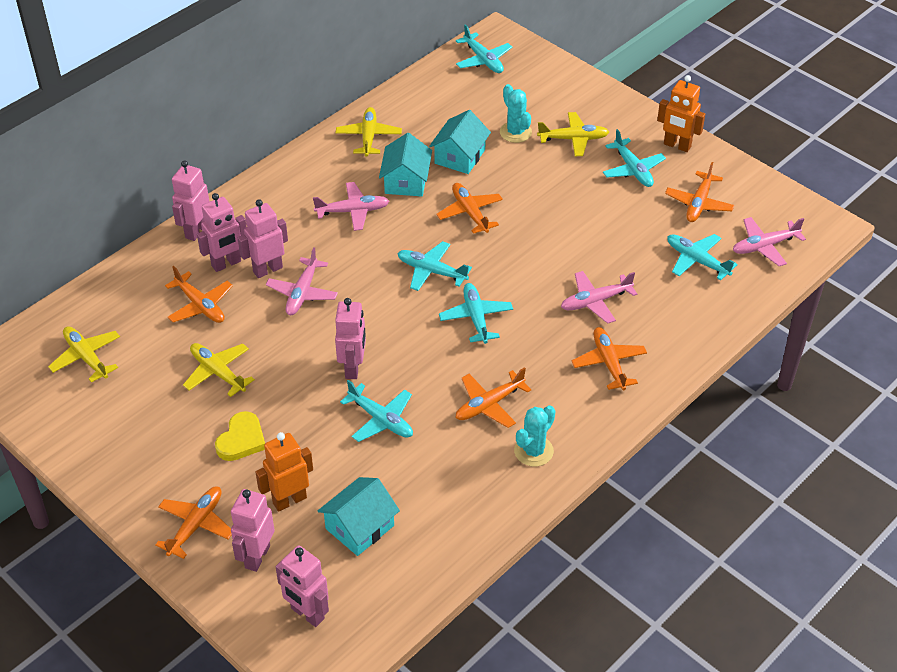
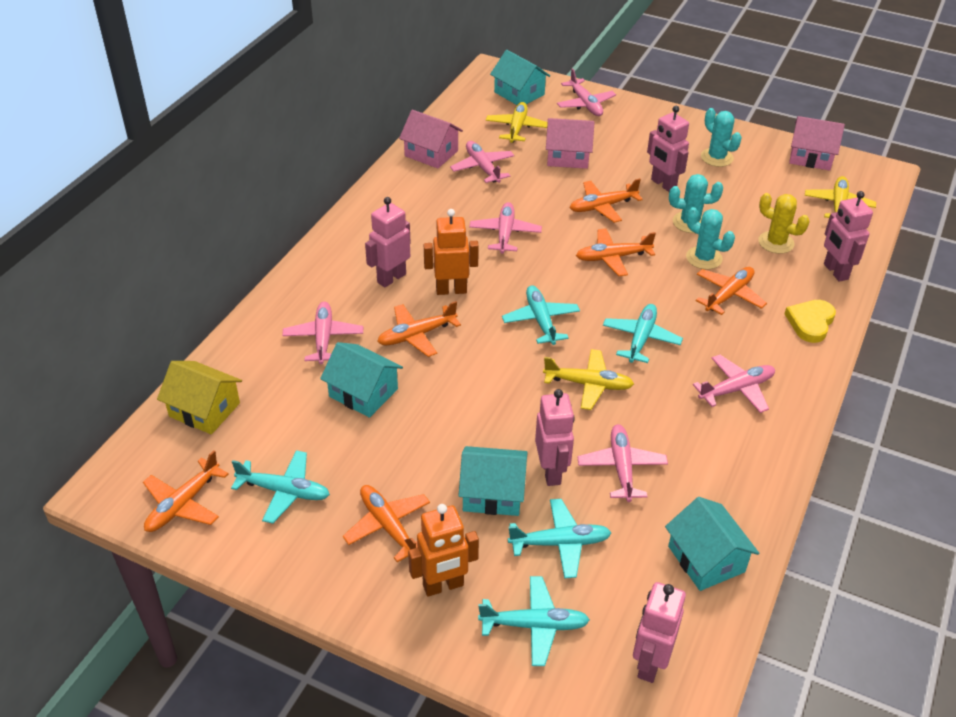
pink house: 0 -> 3
pink plane: 4 -> 6
pink robot: 6 -> 5
turquoise cactus: 2 -> 3
turquoise house: 3 -> 4
turquoise plane: 6 -> 5
yellow cactus: 0 -> 1
yellow house: 0 -> 1
yellow plane: 4 -> 3

